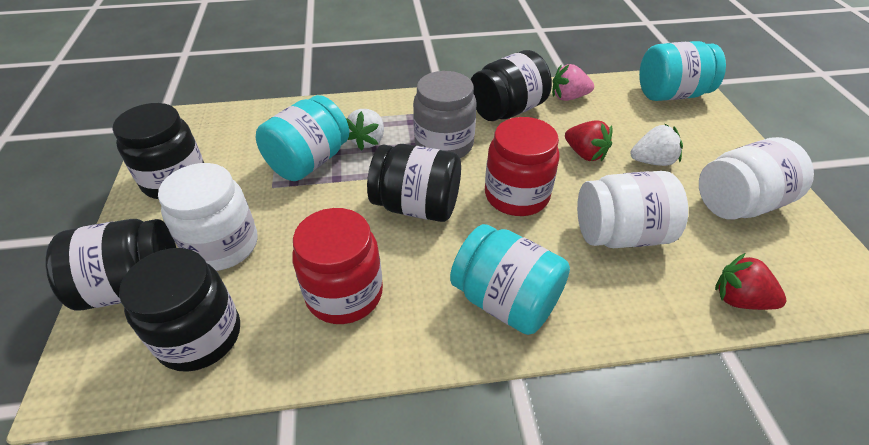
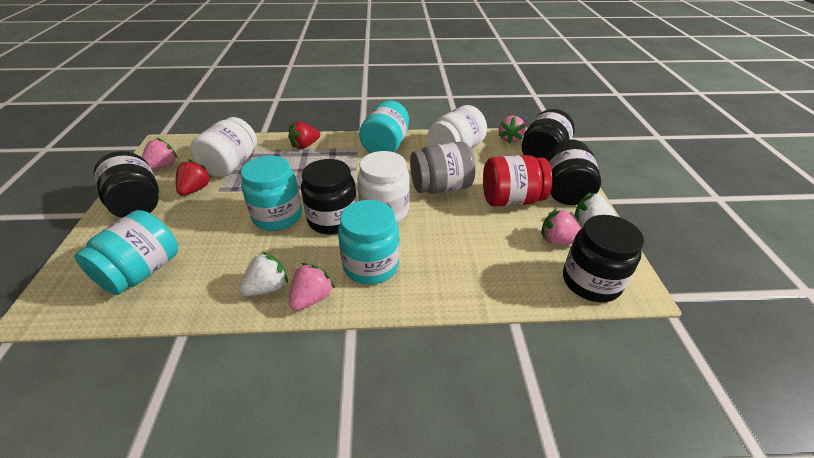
pink strawberry: 1 -> 4
red jar: 2 -> 1
turquoise jar: 3 -> 4

